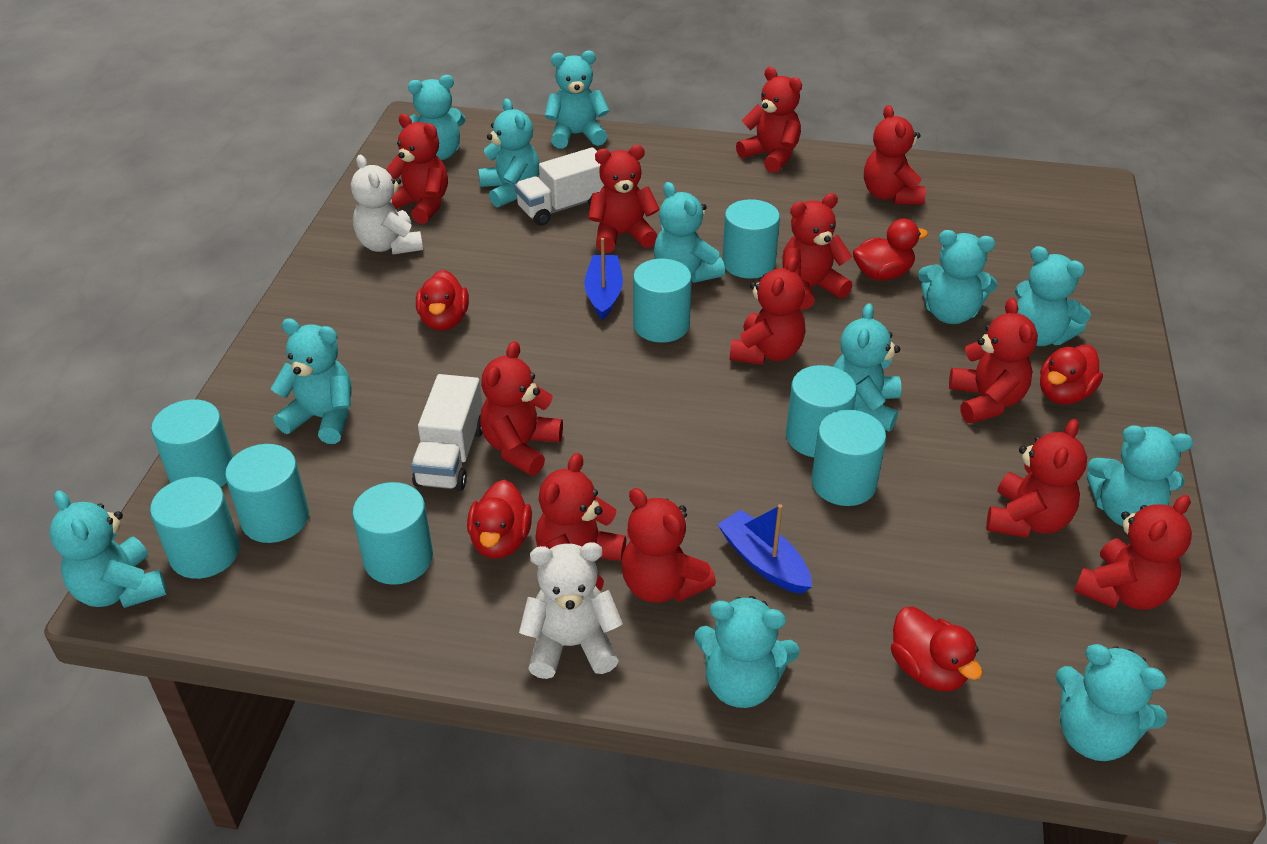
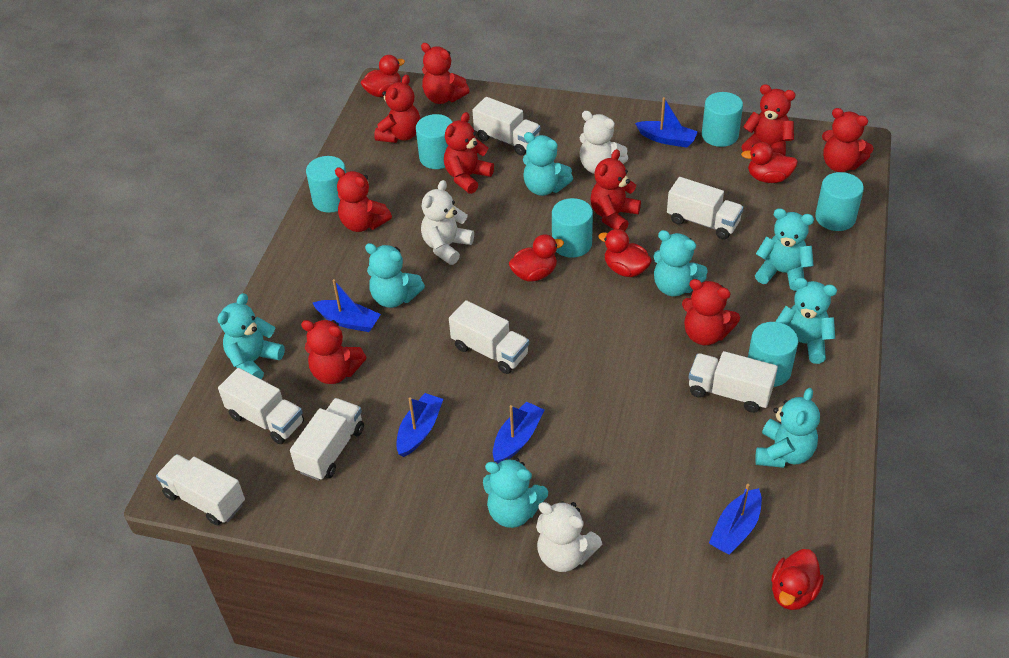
blue boat: 2 -> 5
red teddy bear: 12 -> 9
turquoise cylinder: 8 -> 6
turquoise teddy bear: 12 -> 8
white teddy bear: 2 -> 3
white truck: 2 -> 7

